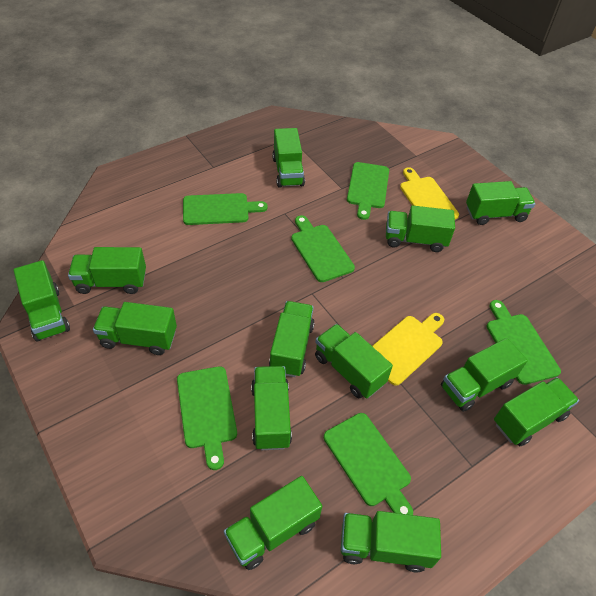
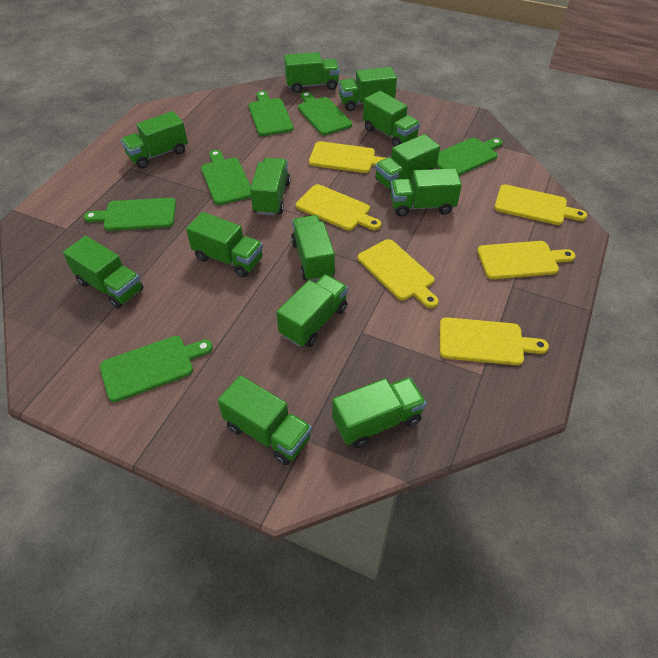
yellow cutting board: 2 -> 6

